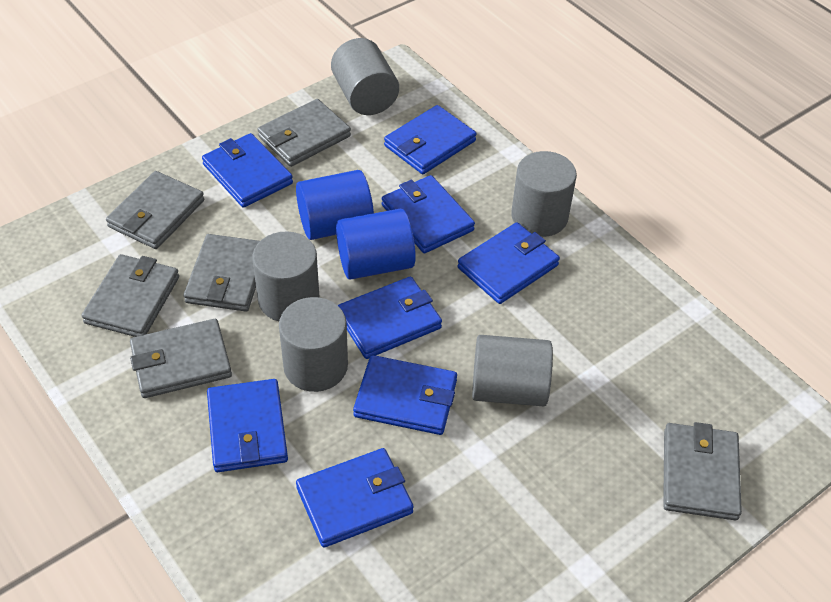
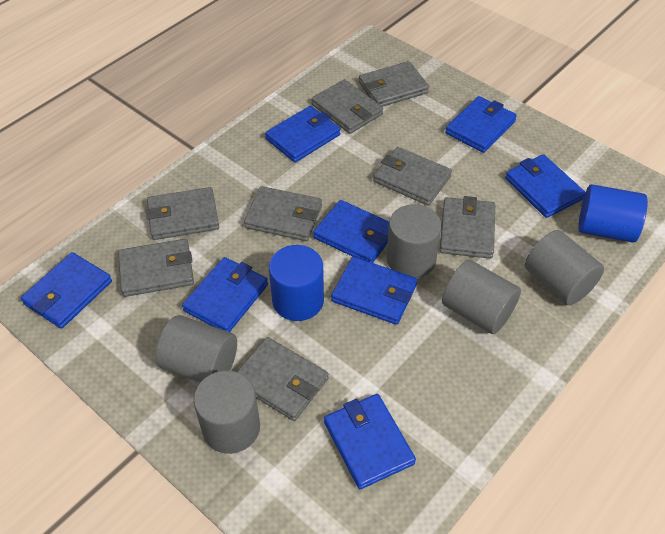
grey wallet: 6 -> 8

